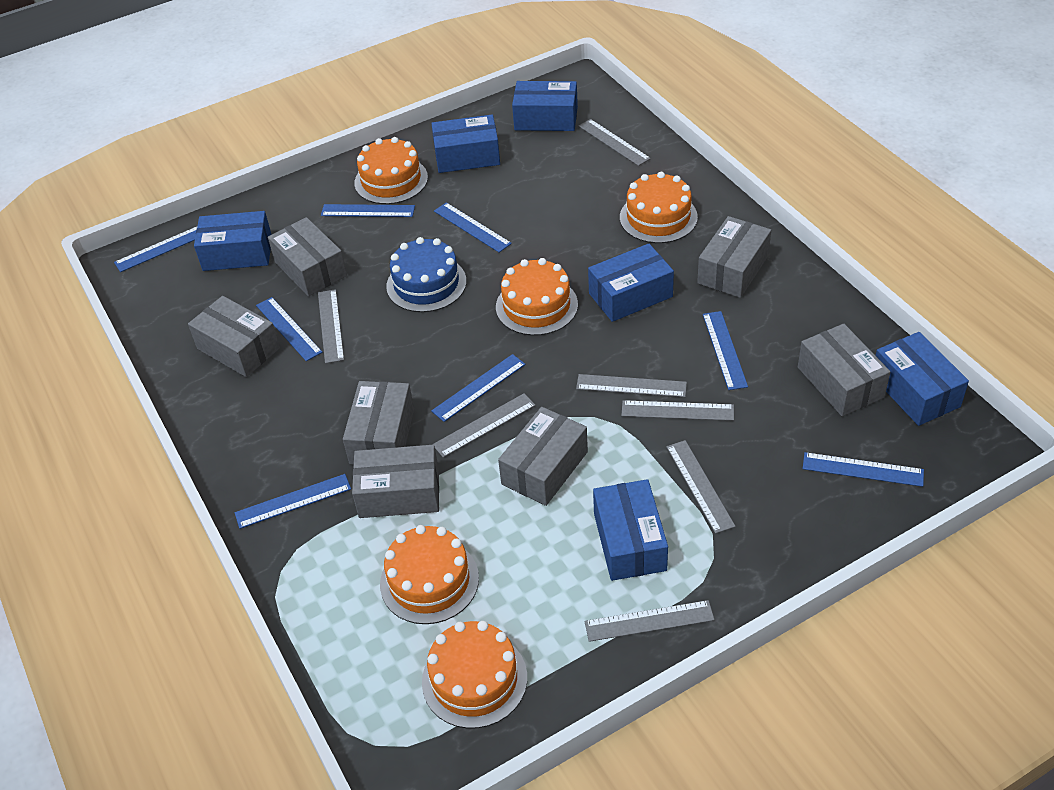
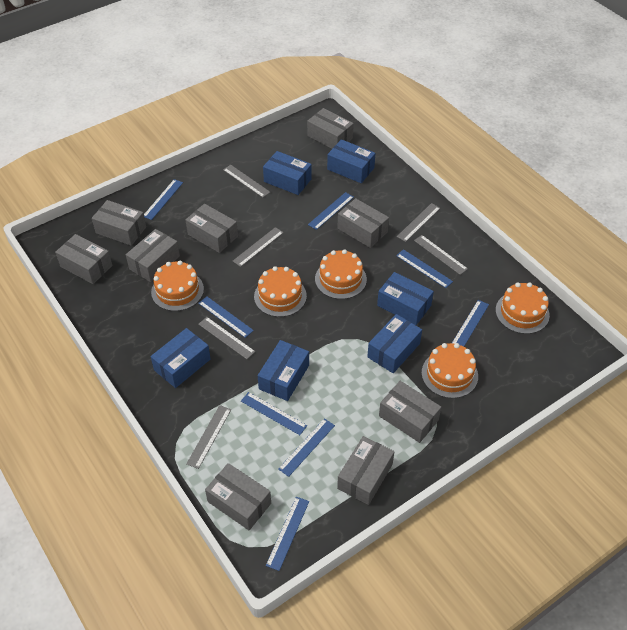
blue cake: 1 -> 0
grey box: 7 -> 9
grey ruler: 7 -> 6

